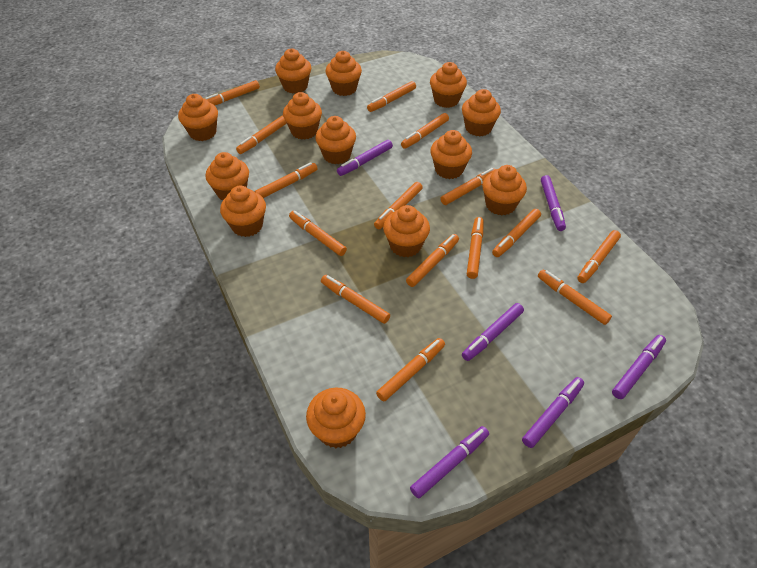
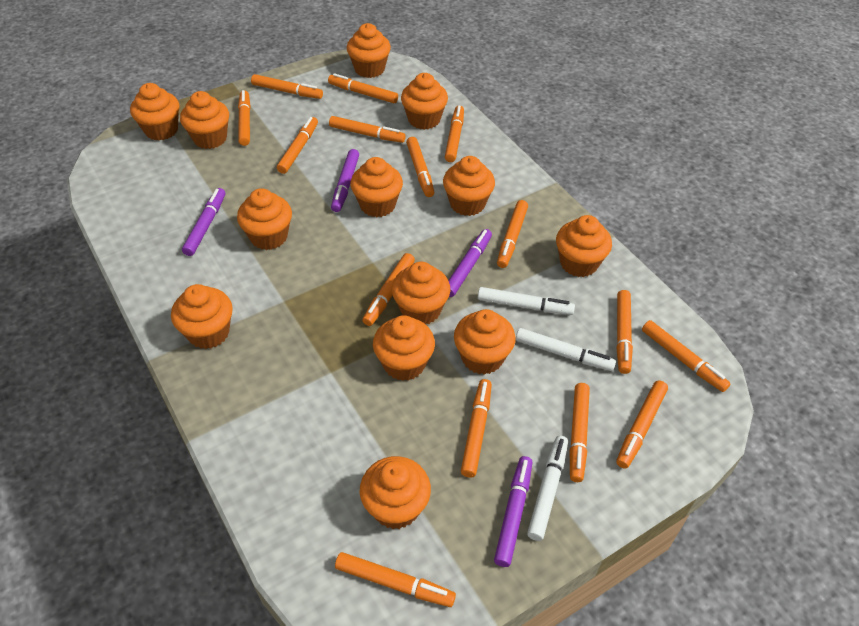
purple marker: 6 -> 4
white marker: 0 -> 3

